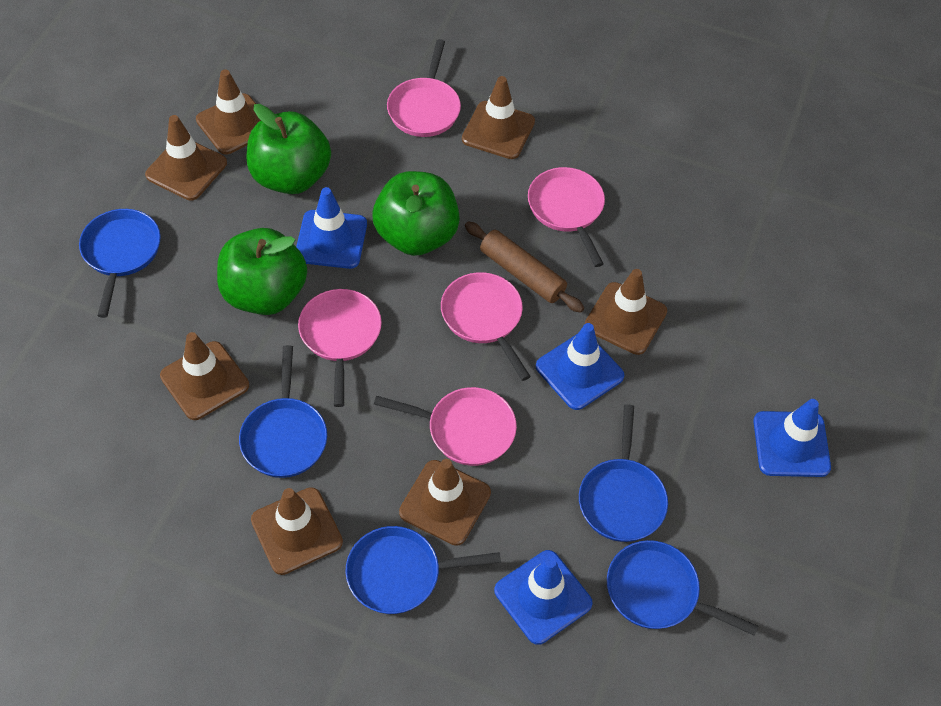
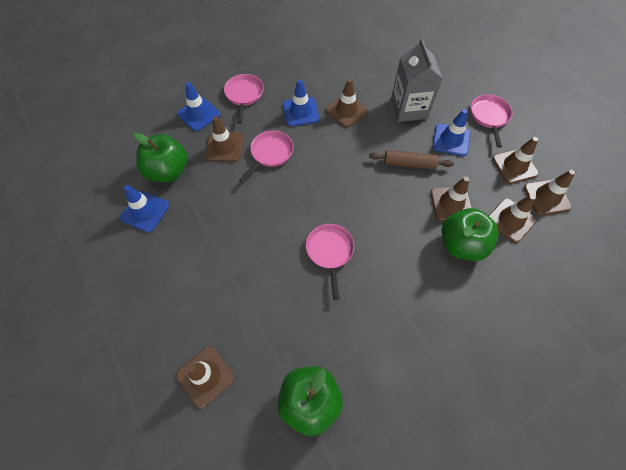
blue pan: 5 -> 0
grey carton: 0 -> 1
pink pan: 5 -> 4

